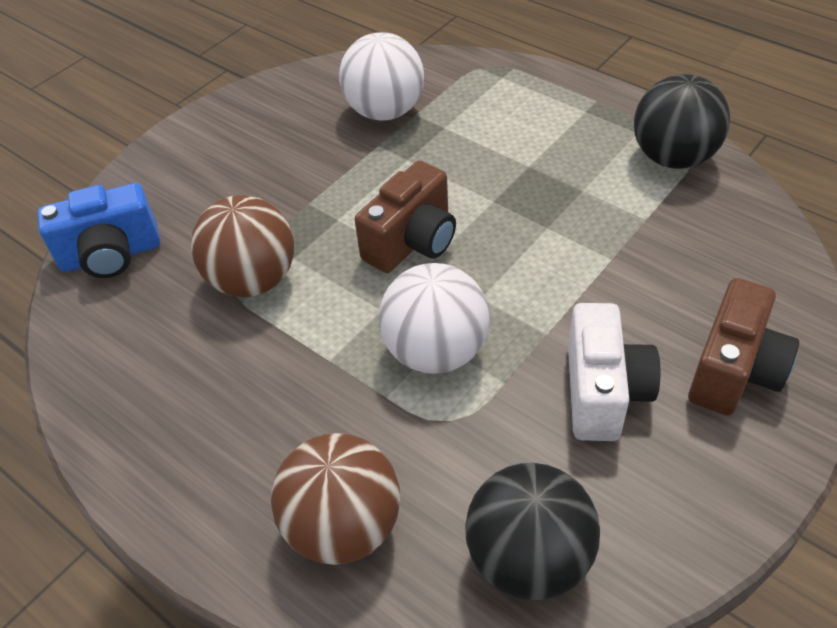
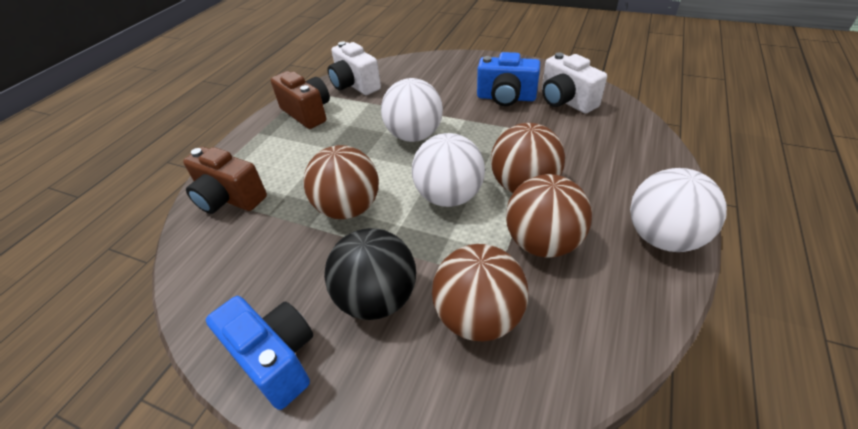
black ball: 2 -> 1
blue camera: 1 -> 2
brown ball: 2 -> 4
white ball: 2 -> 3
white camera: 1 -> 2

